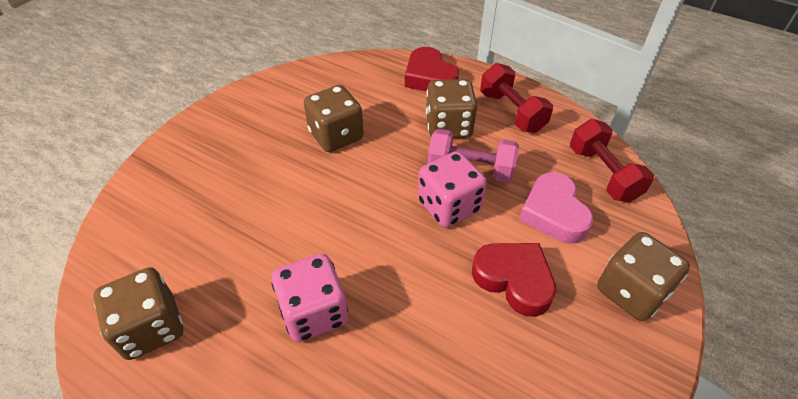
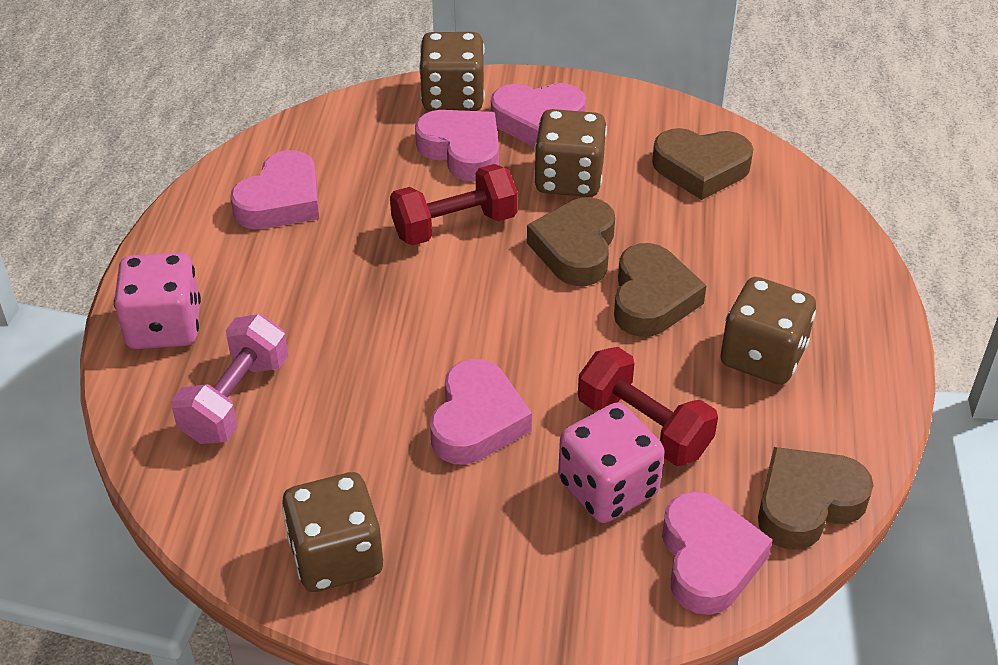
brown heart: 0 -> 4
pink heart: 1 -> 5
red heart: 2 -> 0

